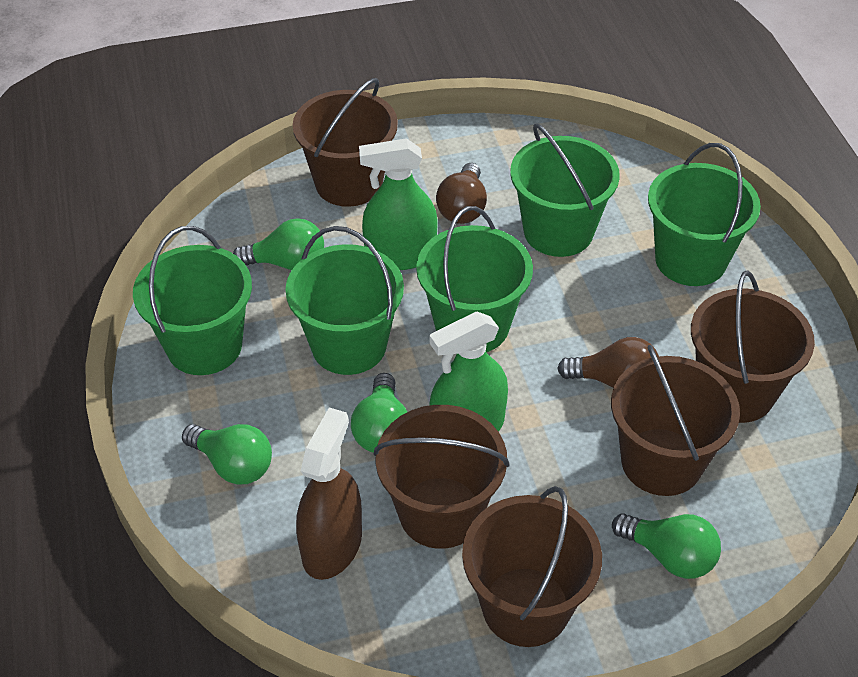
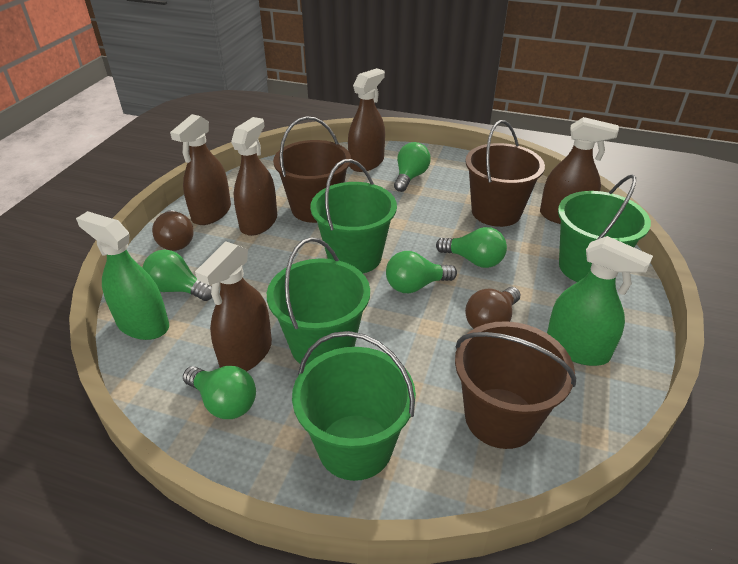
brown bucket: 5 -> 3
brown spray bottle: 1 -> 5
green bucket: 5 -> 4
green light bulb: 4 -> 5

